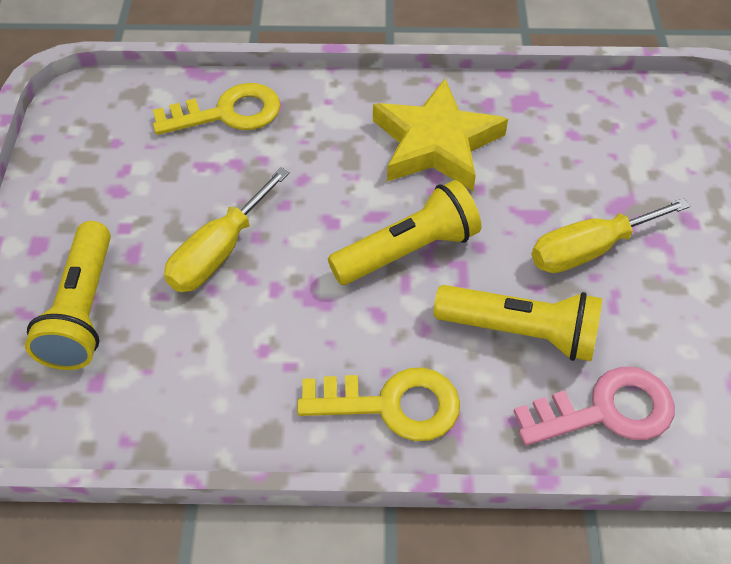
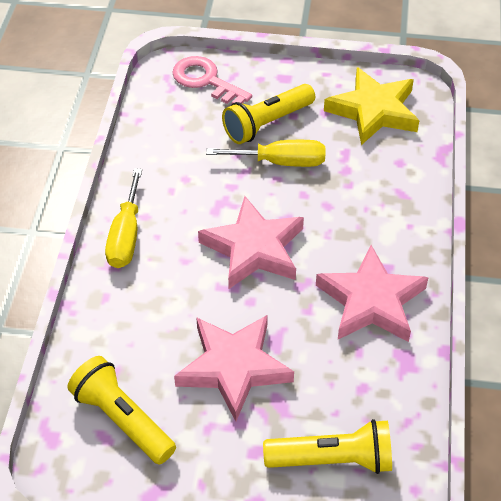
pink star: 0 -> 3
yellow key: 2 -> 0

